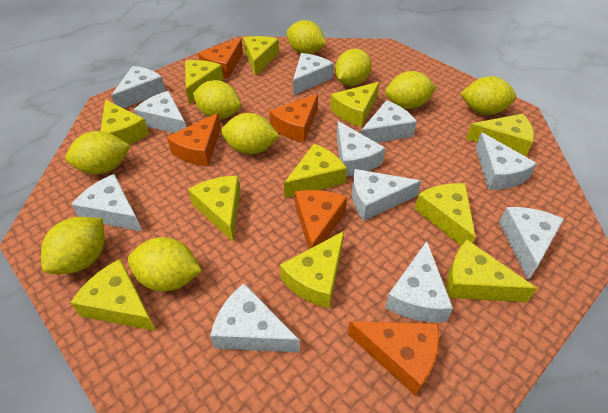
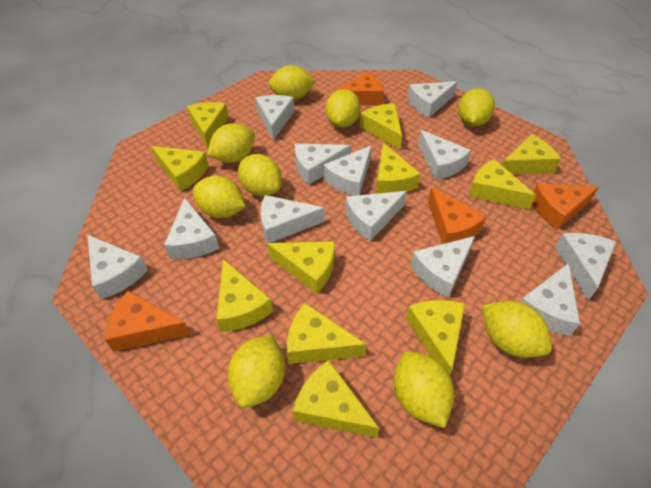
orange cheese: 5 -> 4
white cheese: 11 -> 12

